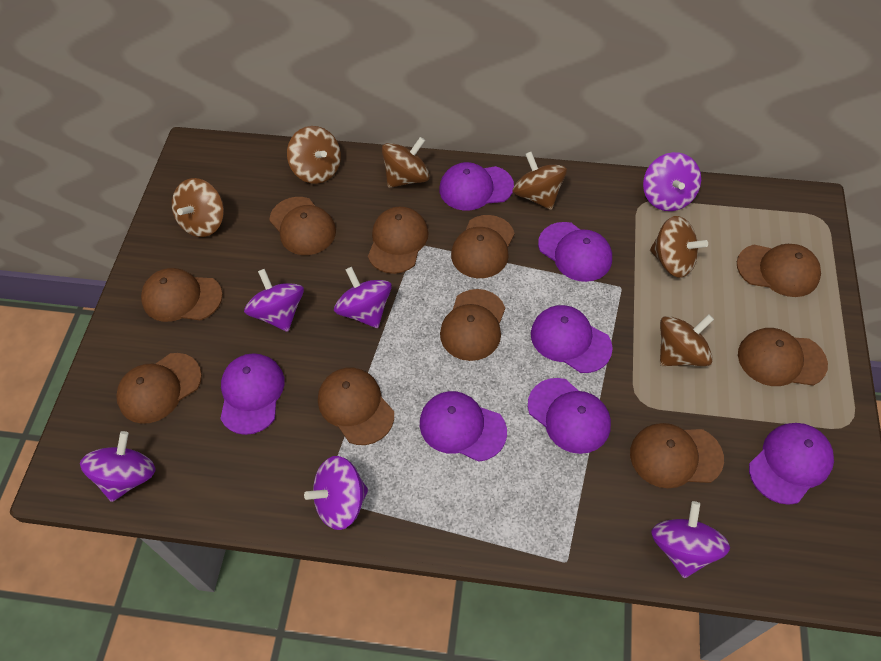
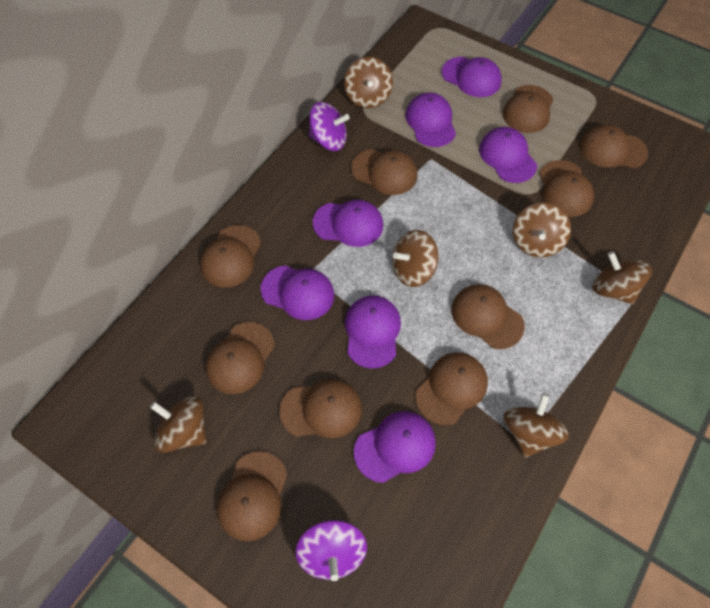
purple spinning top: 6 -> 2

